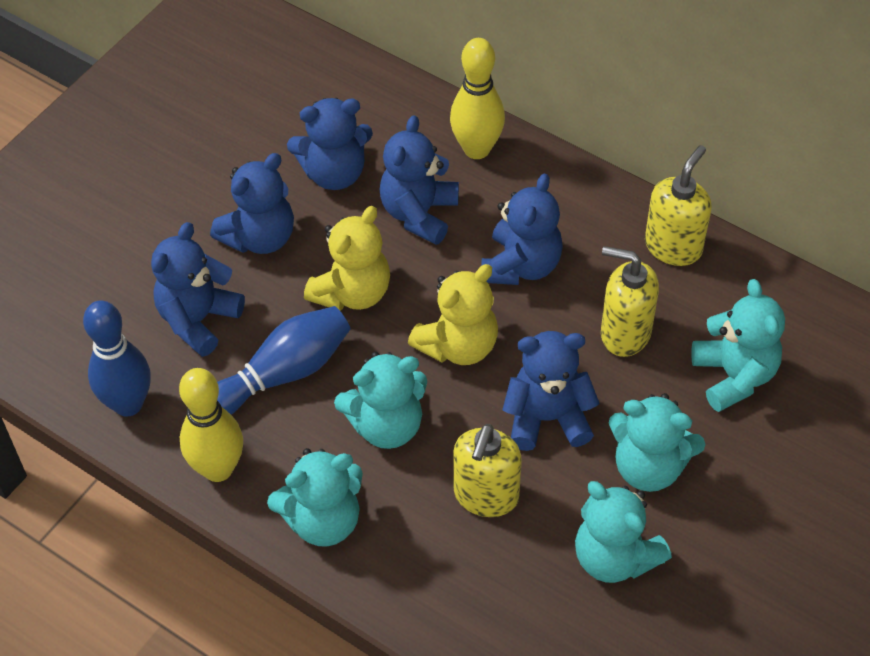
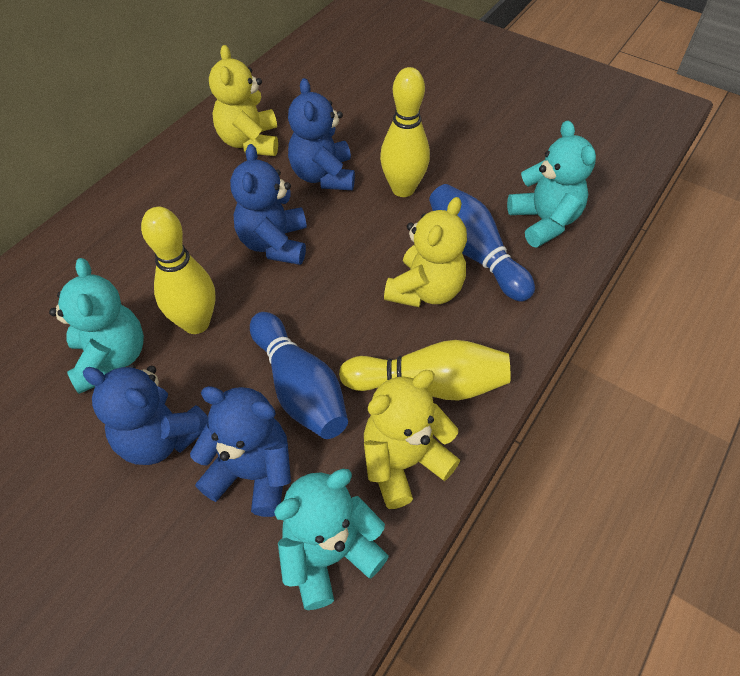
blue teddy bear: 6 -> 4
turquoise teddy bear: 5 -> 3
yellow bowling pin: 2 -> 3
yellow soap dispenser: 3 -> 0
yellow teddy bear: 2 -> 3

